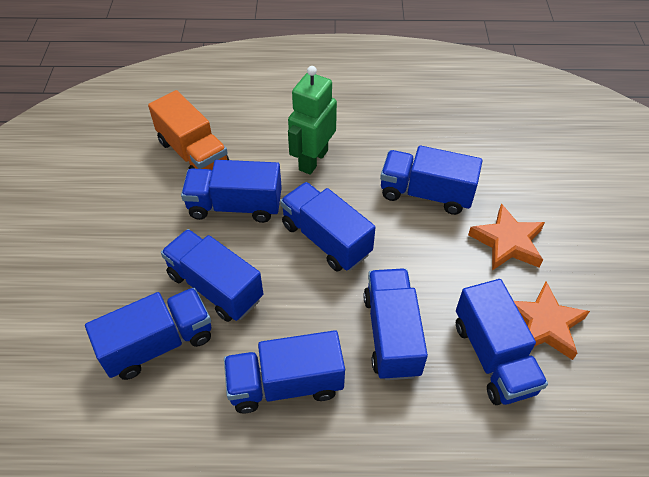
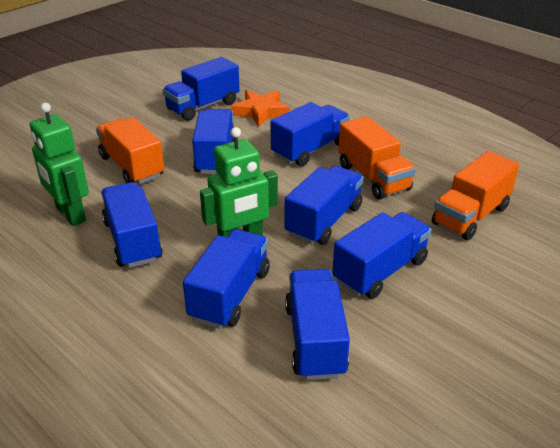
green robot: 1 -> 2
orange star: 2 -> 1
orange truck: 1 -> 3

